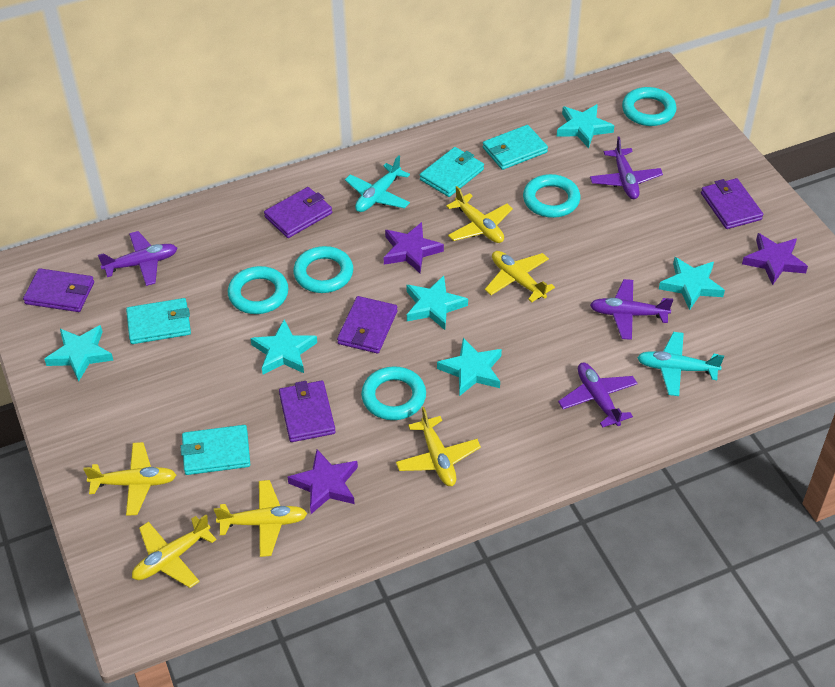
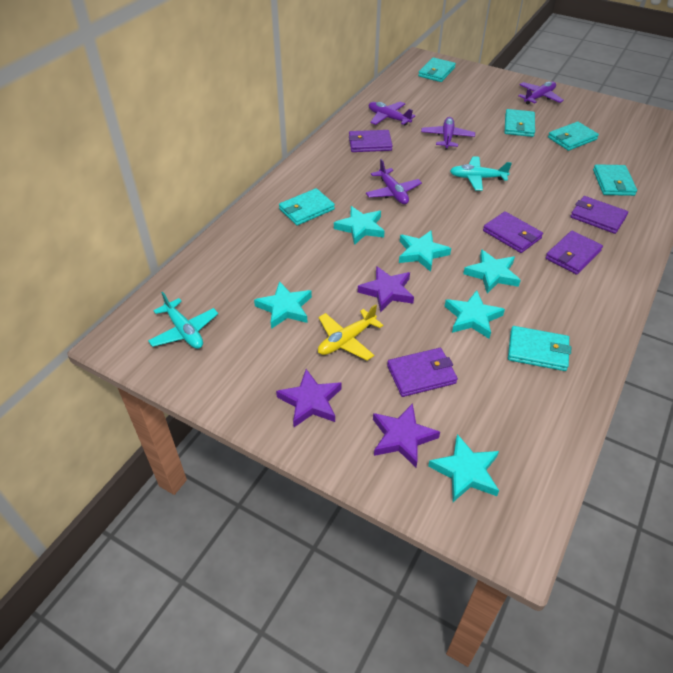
turquoise ring: 5 -> 0
turquoise wallet: 4 -> 6
yellow plane: 6 -> 1

